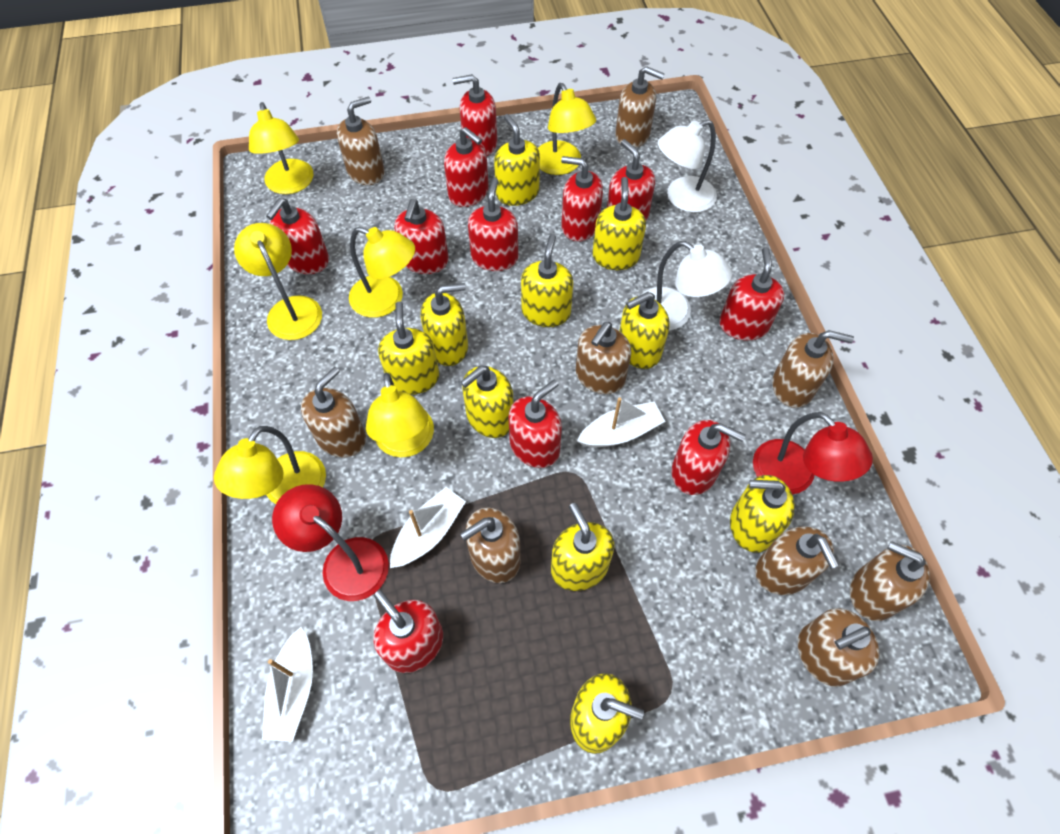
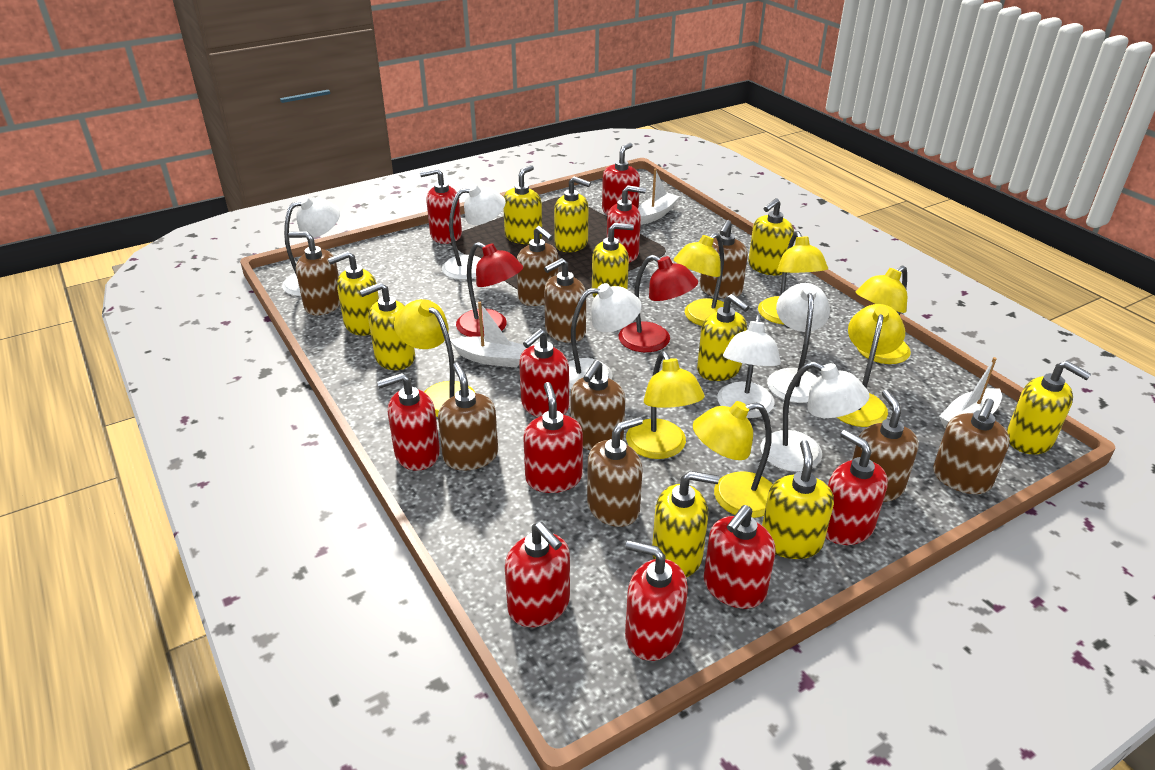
red soap dispenser: 11 -> 10
white lamp: 2 -> 6
yellow lamp: 6 -> 7

